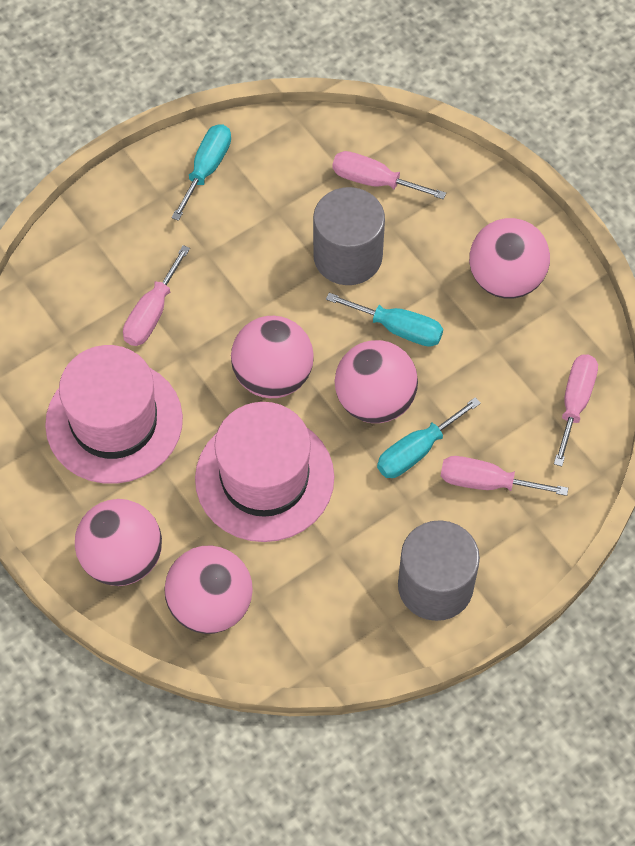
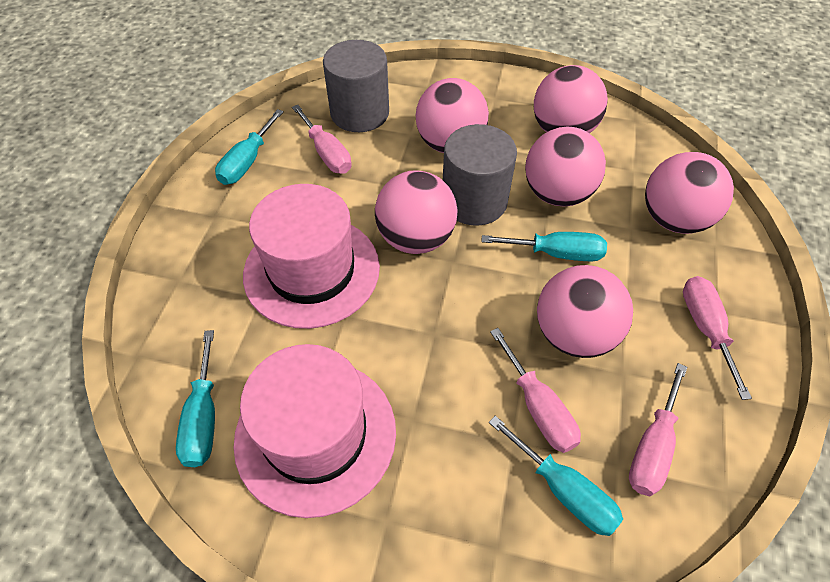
pink ball: 5 -> 6
turquoise screwdriver: 3 -> 4

